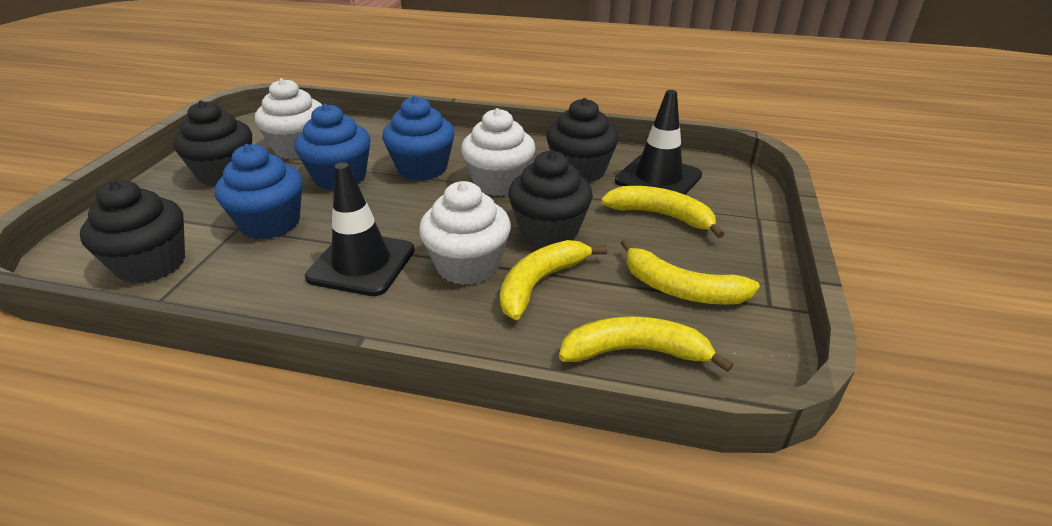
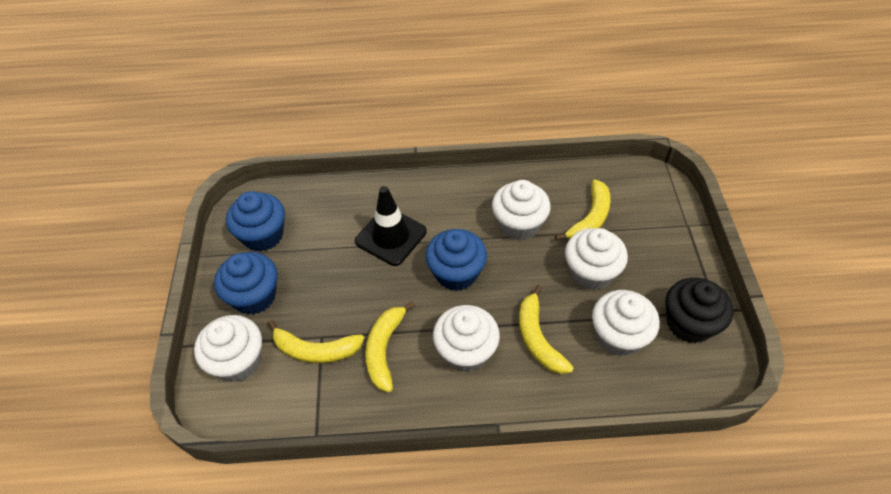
black cupcake: 4 -> 1
black traffic cone: 2 -> 1
white cupcake: 3 -> 5

